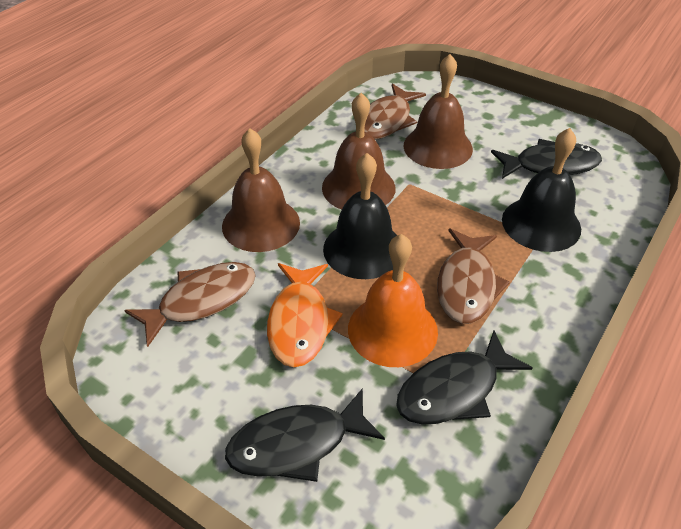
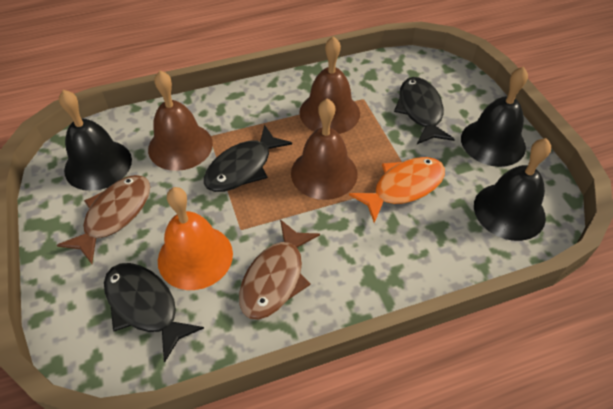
black bell: 2 -> 3
brown fish: 3 -> 2

